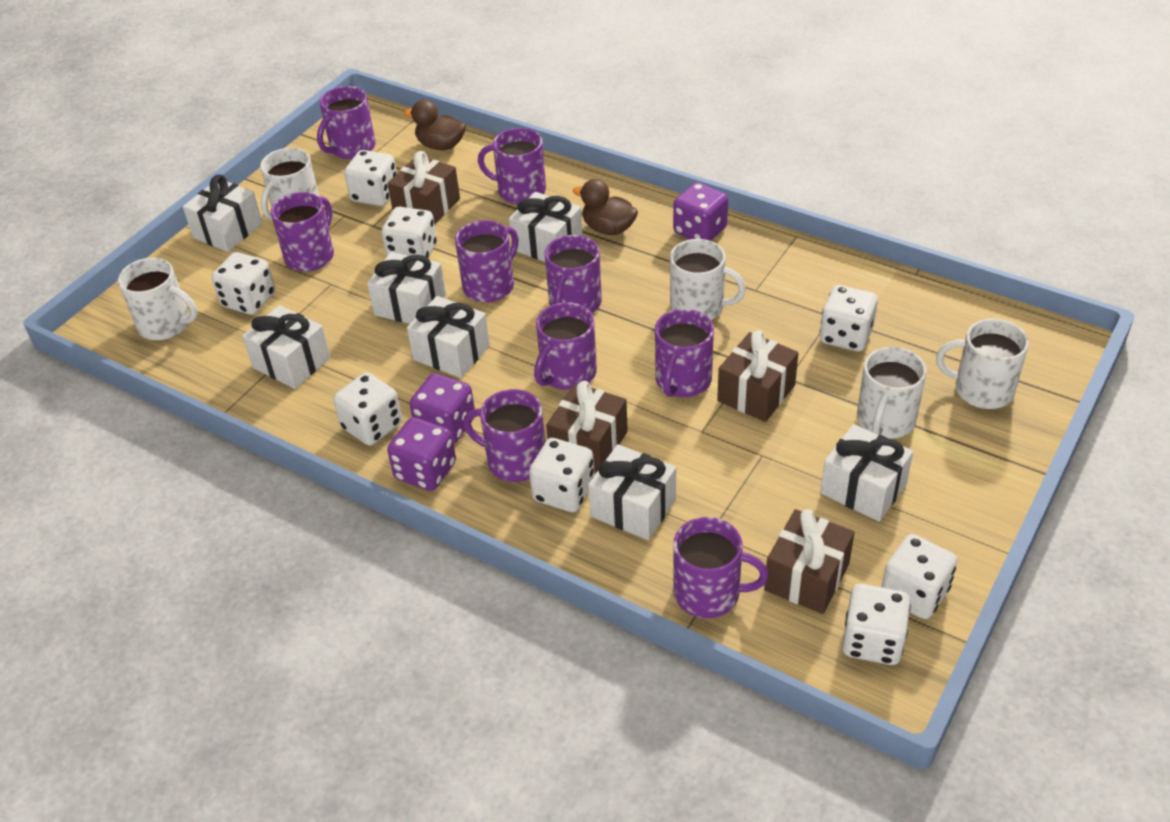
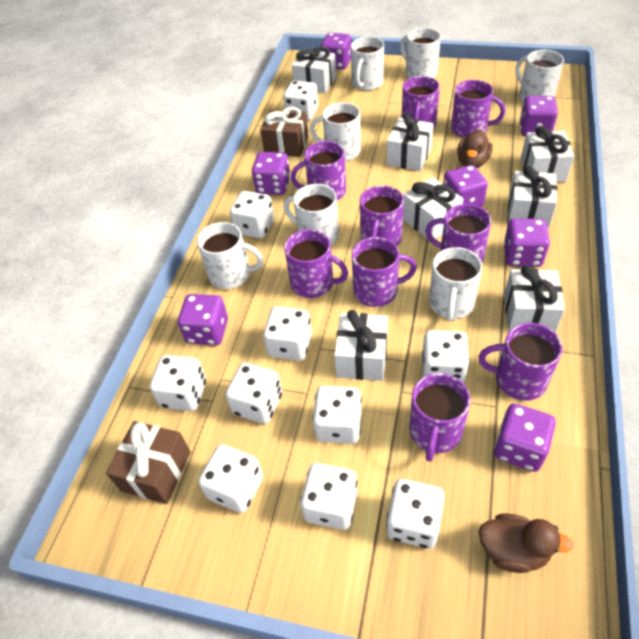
brown gift: 4 -> 2
purple dice: 3 -> 7
white dice: 8 -> 10
white mug: 5 -> 7

